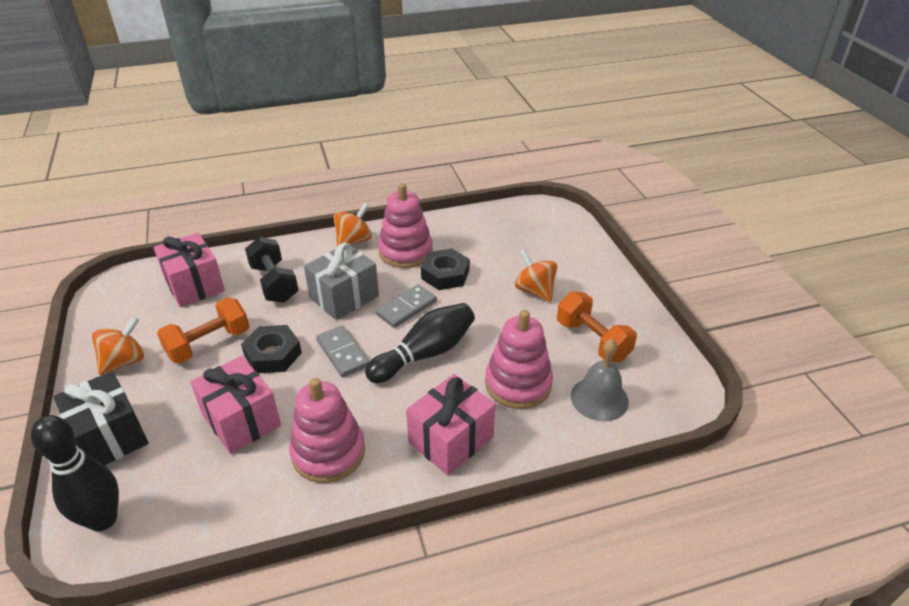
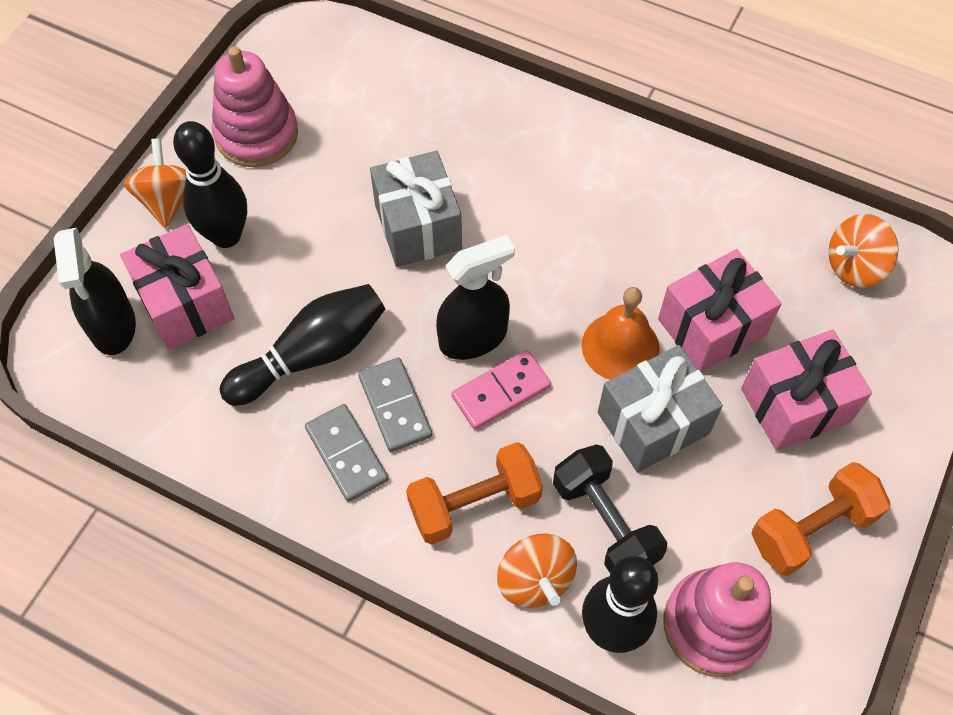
black bowling pin: 2 -> 3
black gift: 1 -> 0
black nut: 2 -> 0
black spray bottle: 0 -> 2
grey bell: 1 -> 0
grey gift: 1 -> 2
orange bell: 0 -> 1
pink domino: 0 -> 1
pink stacking toy: 3 -> 2

